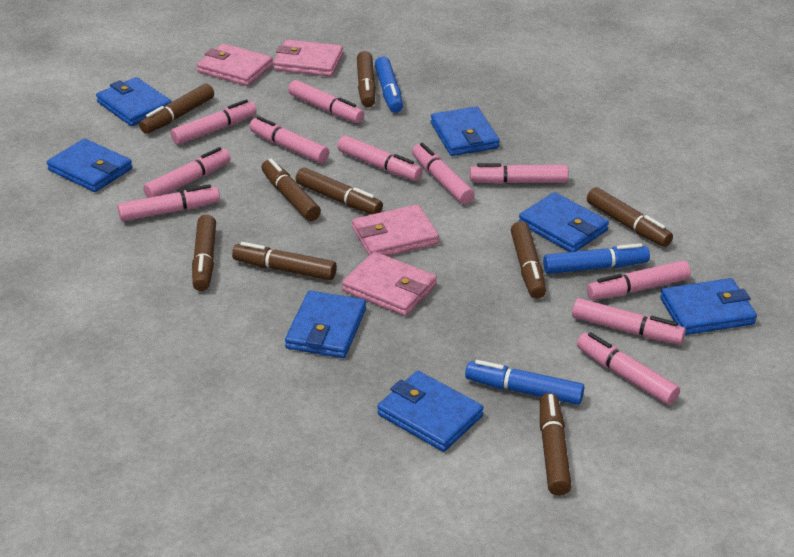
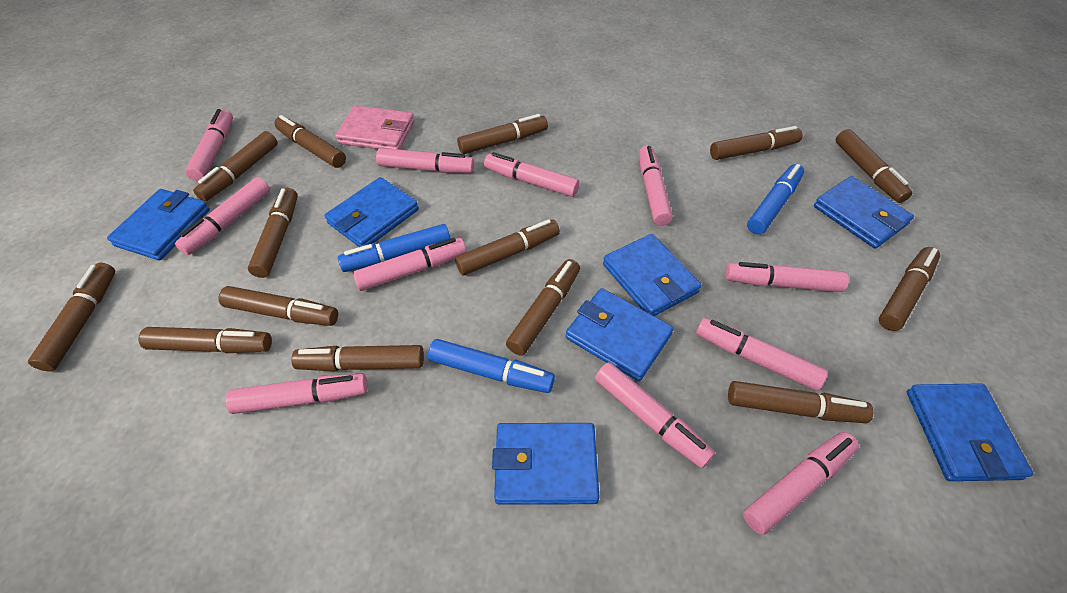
brown marker: 9 -> 14
pink wallet: 4 -> 1

